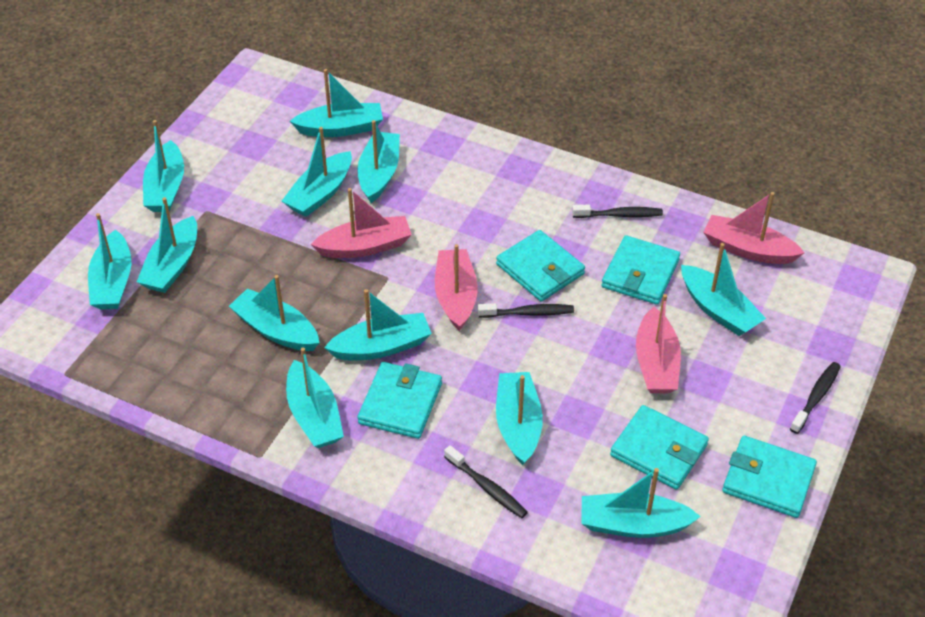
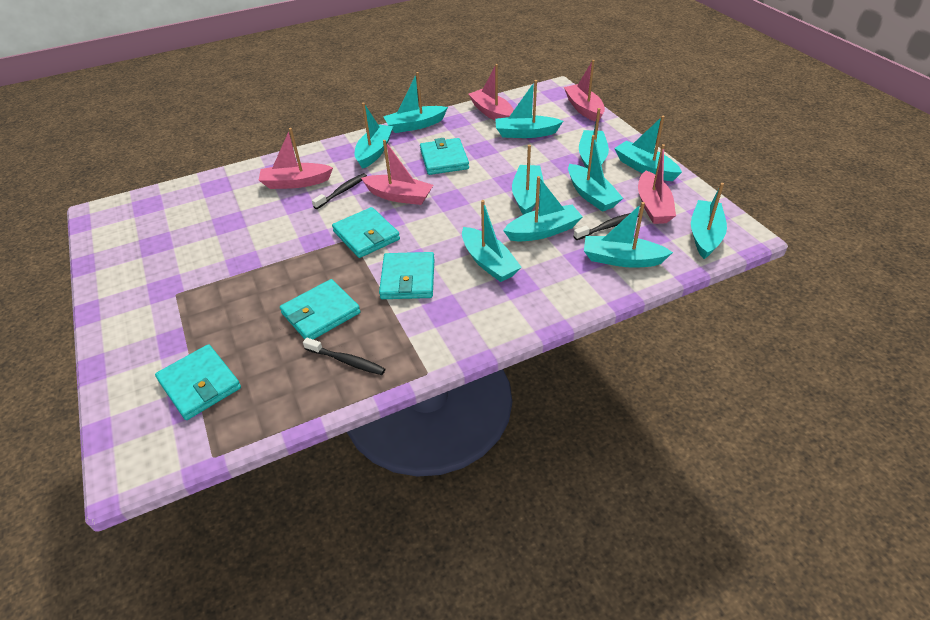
black toothbrush: 4 -> 3
pink boat: 4 -> 5
turquoise boat: 12 -> 11

